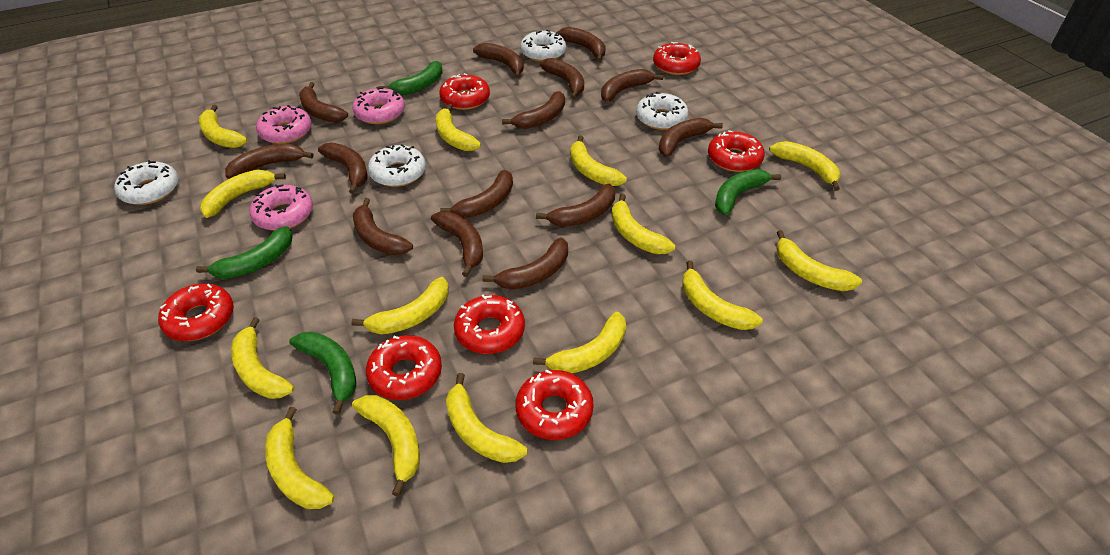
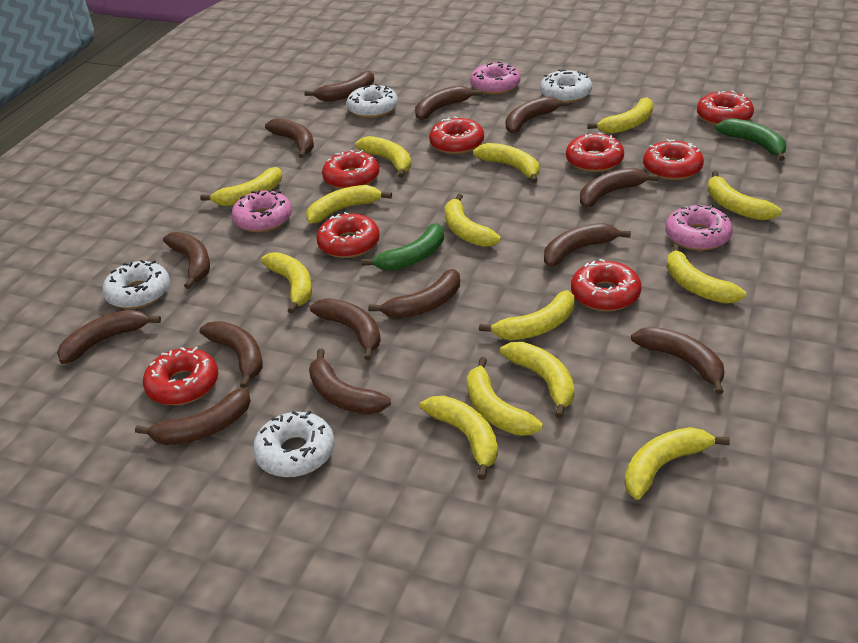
green banana: 4 -> 2
red donut: 7 -> 8

